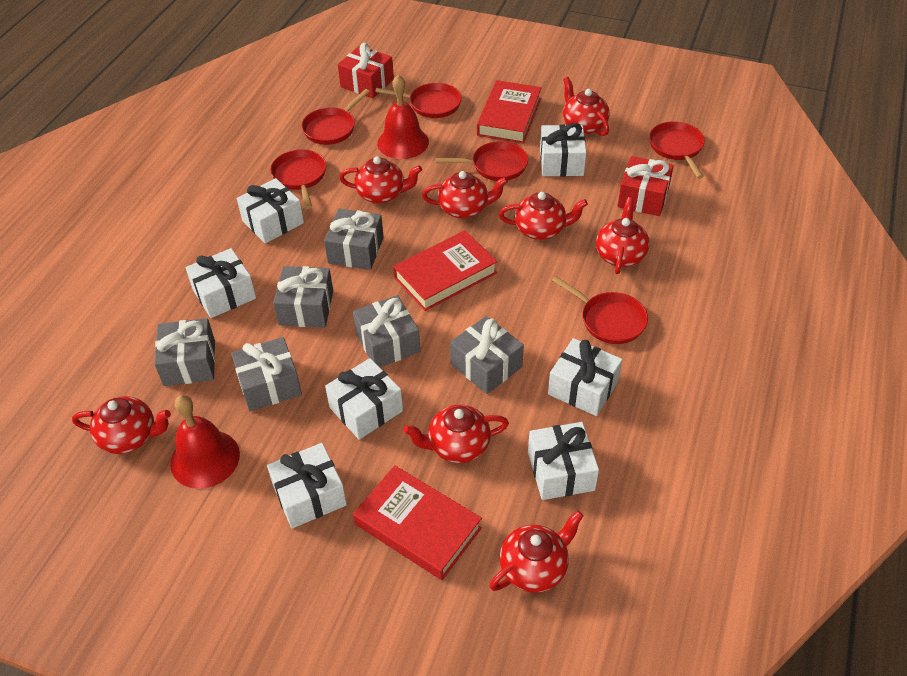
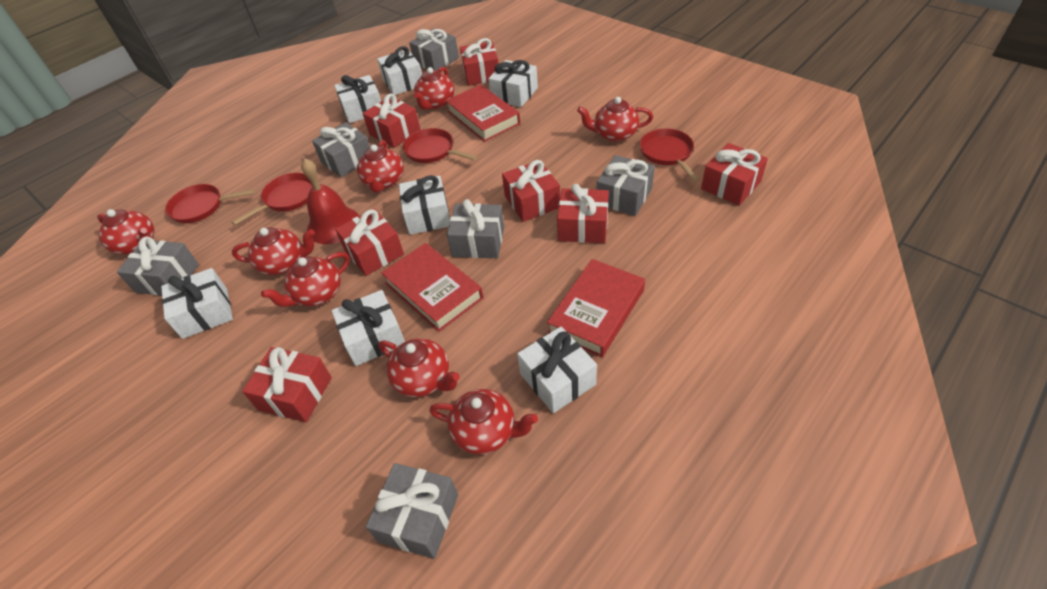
red bell: 2 -> 1
red gift: 2 -> 7
red pan: 6 -> 4

